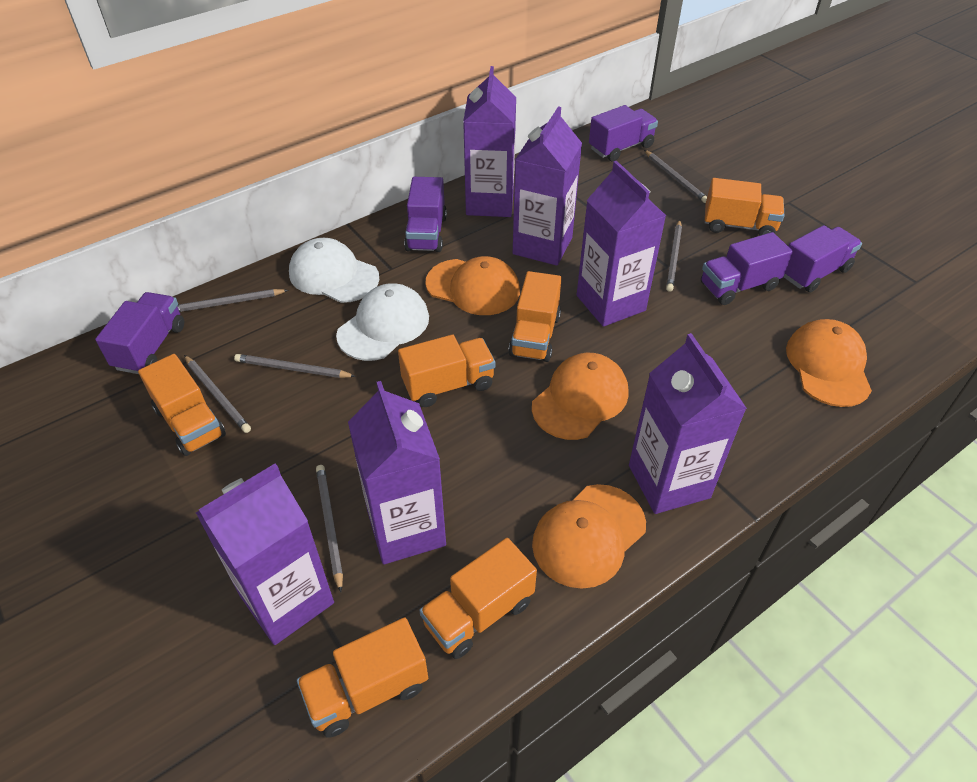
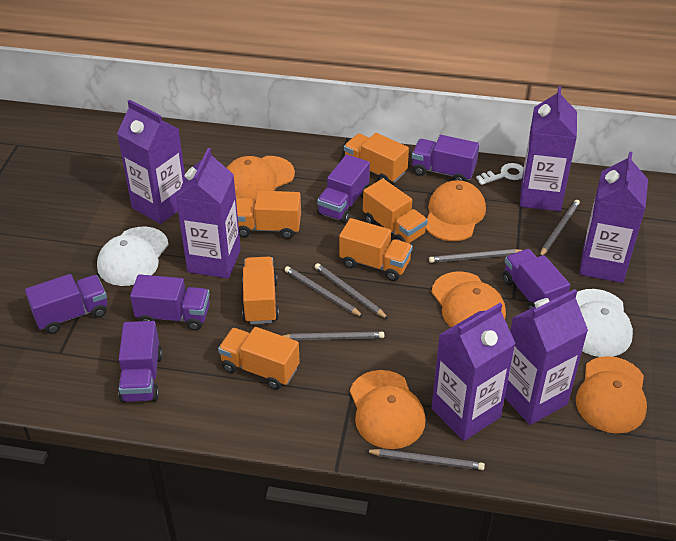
orange cap: 4 -> 5
purple truck: 5 -> 6
white key: 0 -> 1

